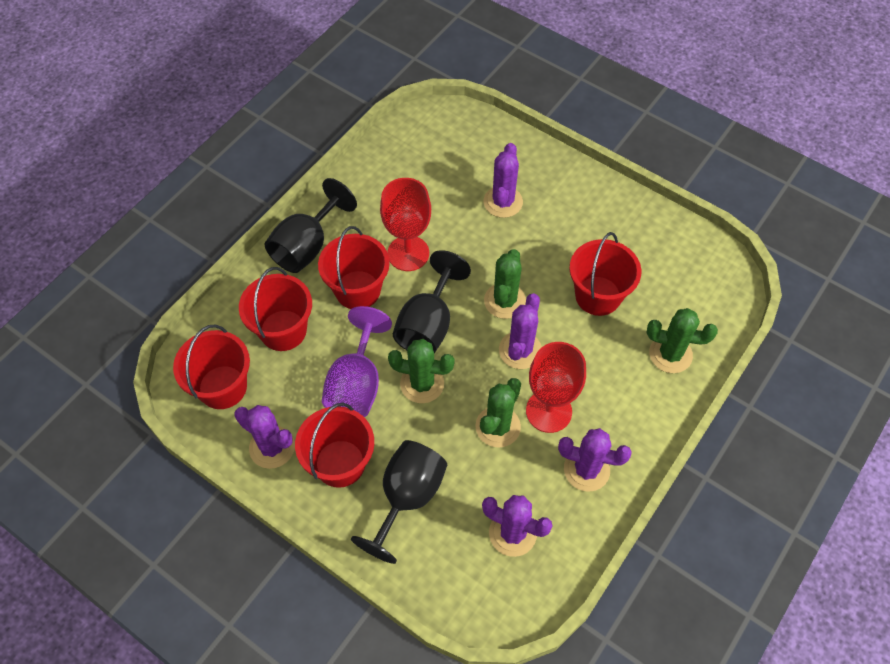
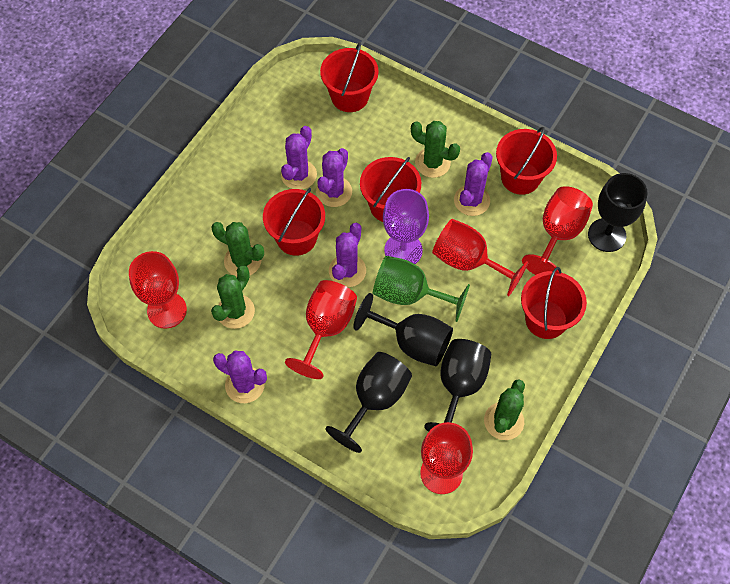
black goblet: 3 -> 4
green goblet: 0 -> 1
red goblet: 2 -> 5

